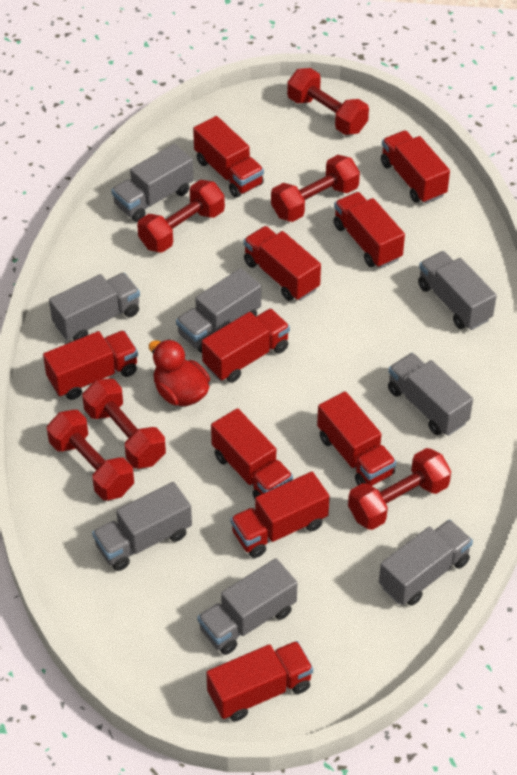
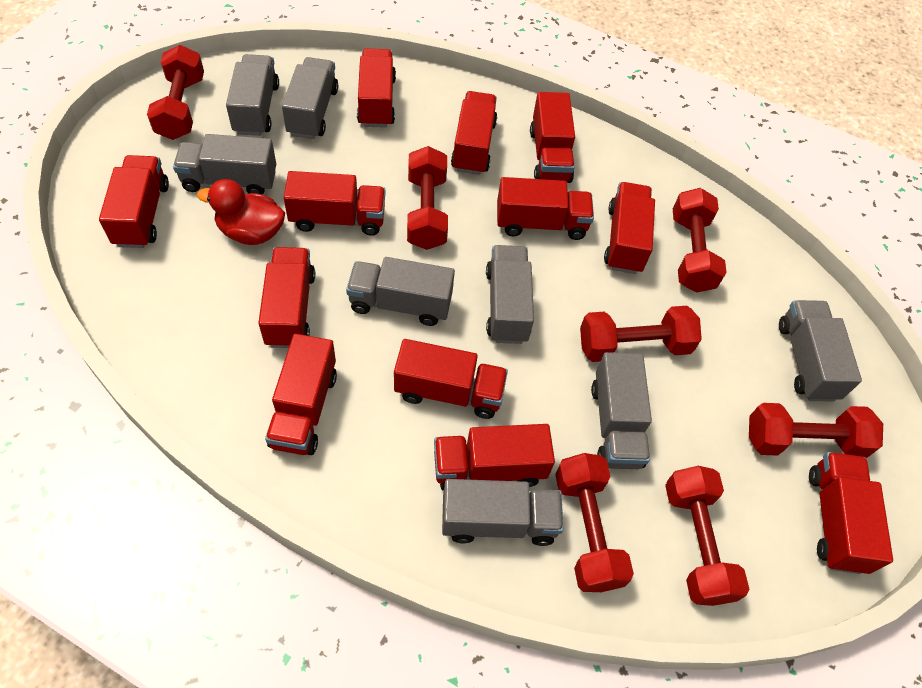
red dumbbell: 6 -> 7
red truck: 10 -> 12

